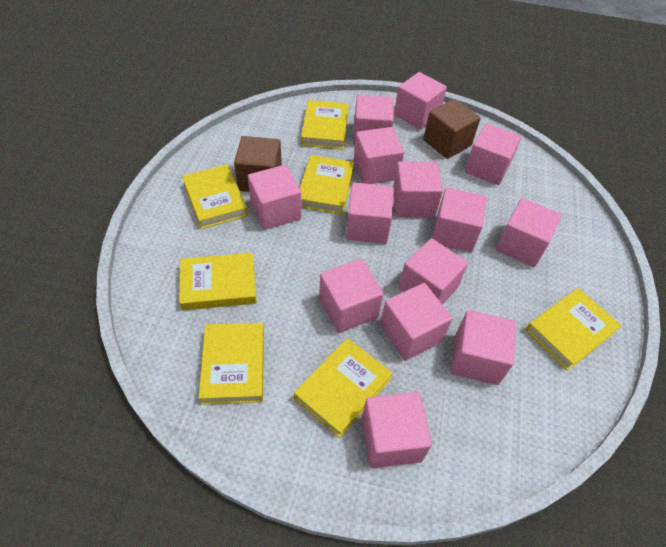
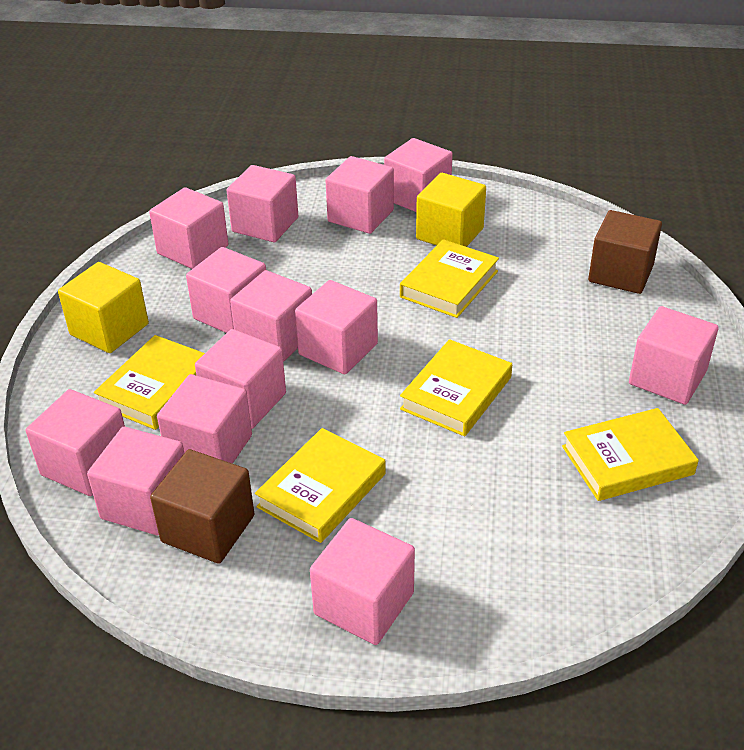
pink cube: 14 -> 13
yellow book: 7 -> 5
yellow cube: 0 -> 2

